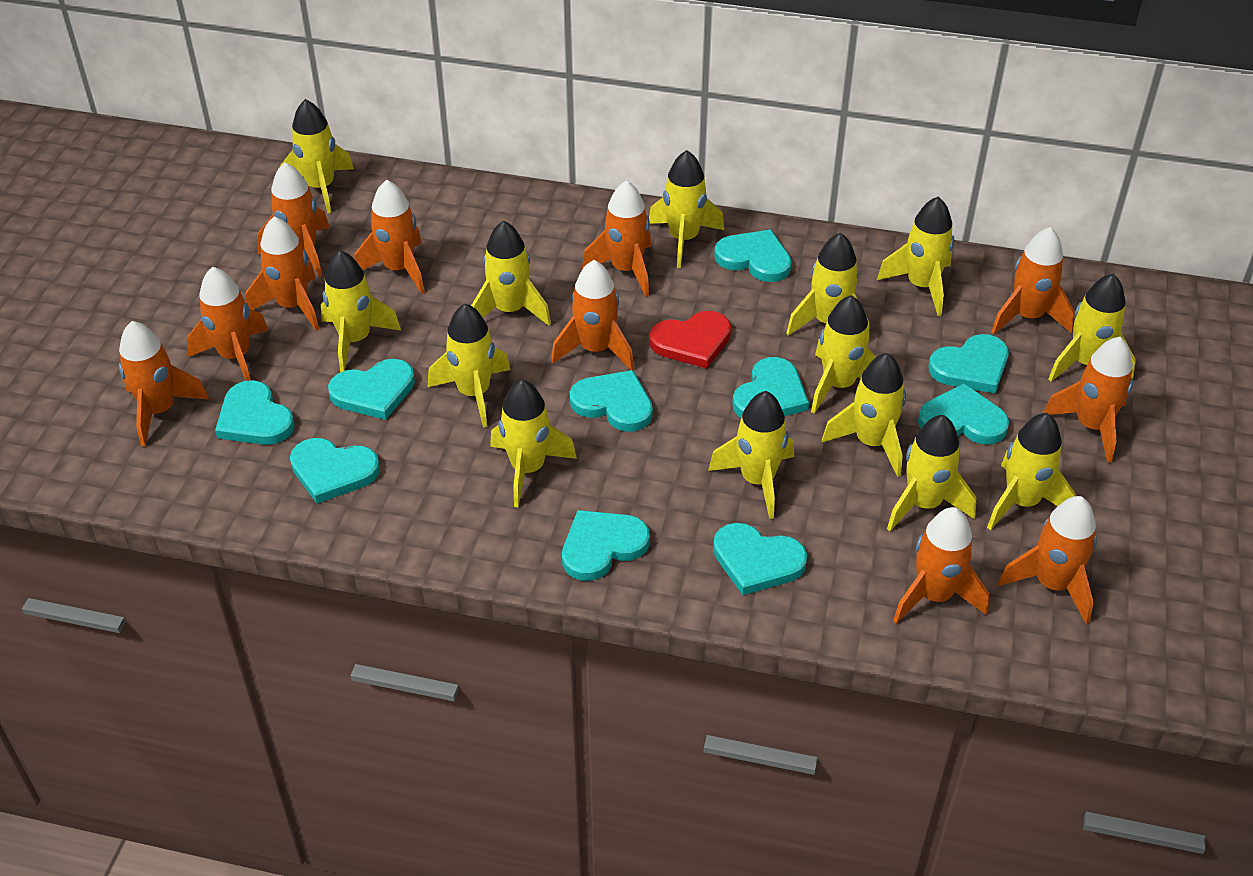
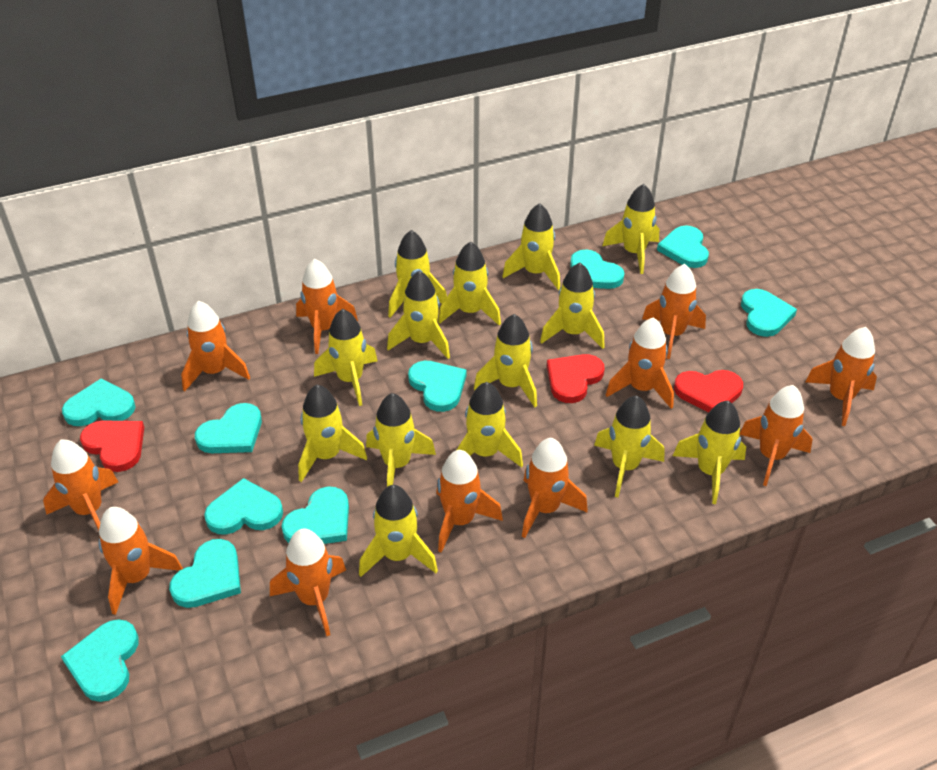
red heart: 1 -> 3

